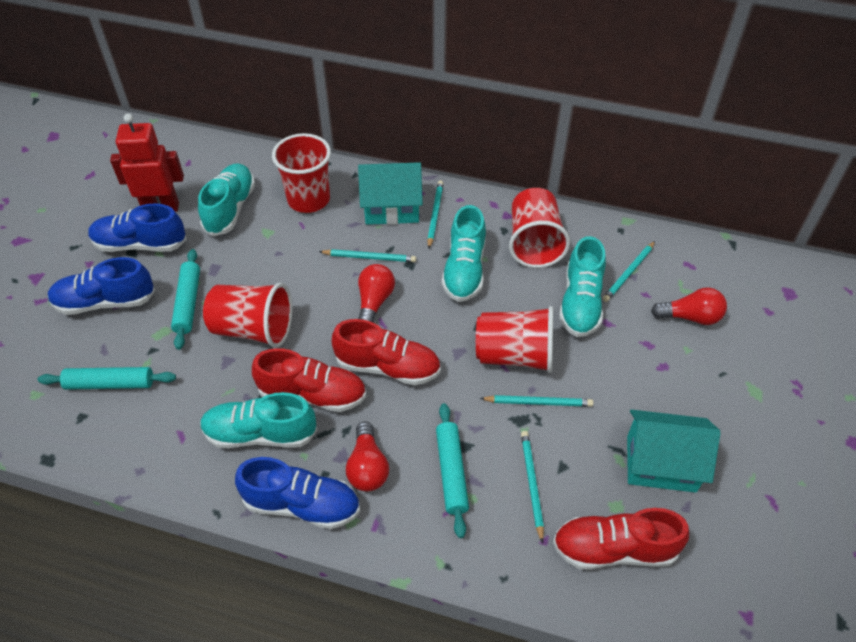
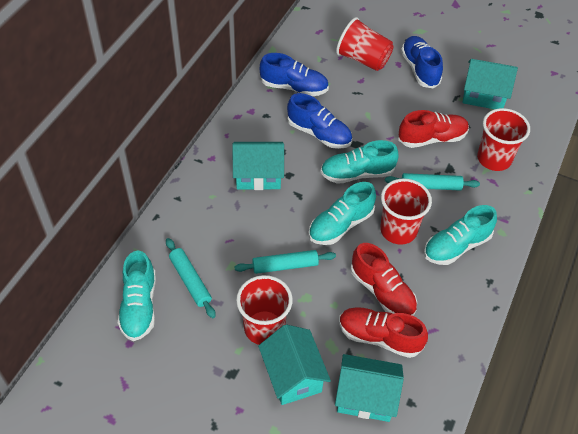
red light bulb: 3 -> 0
red robot: 1 -> 0
turquoise house: 2 -> 4
turquoise pencil: 5 -> 0

